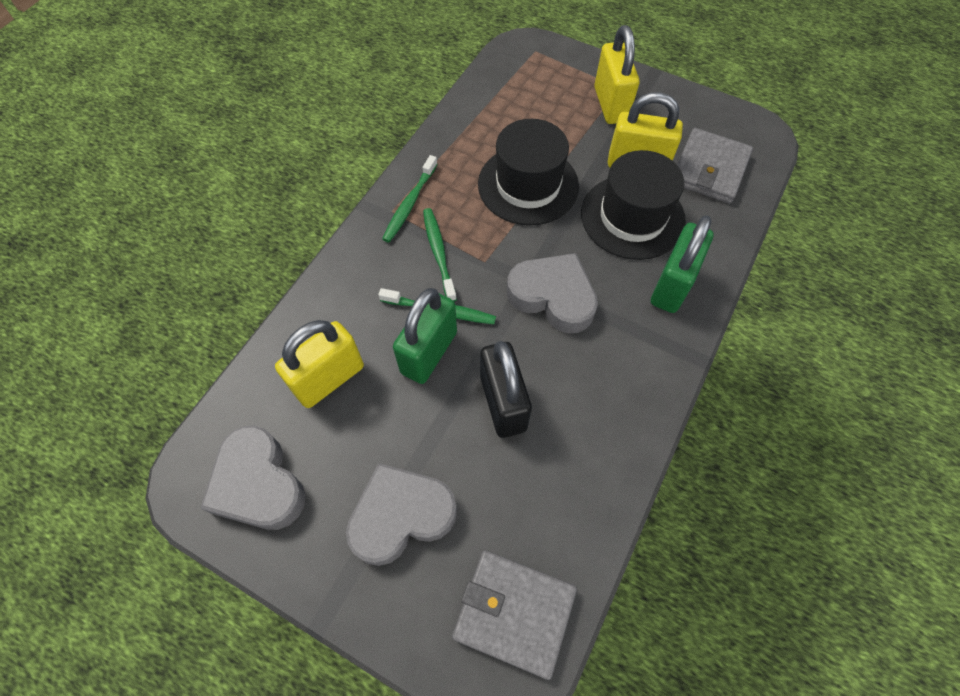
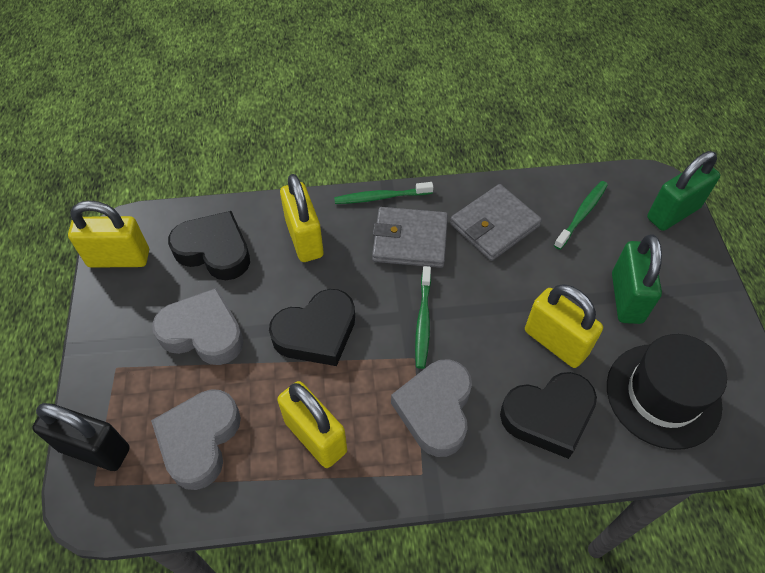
black hat: 2 -> 1
black heart: 0 -> 3
yellow padlock: 3 -> 4

